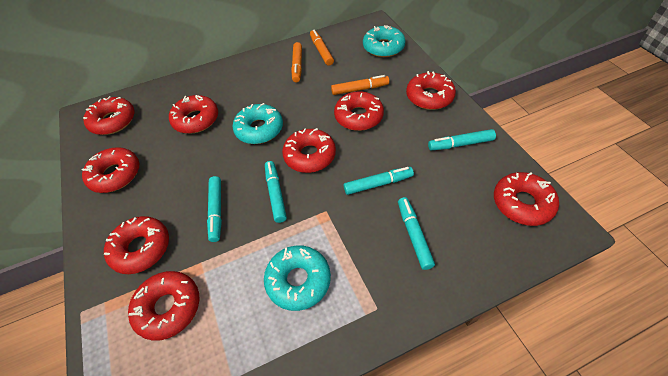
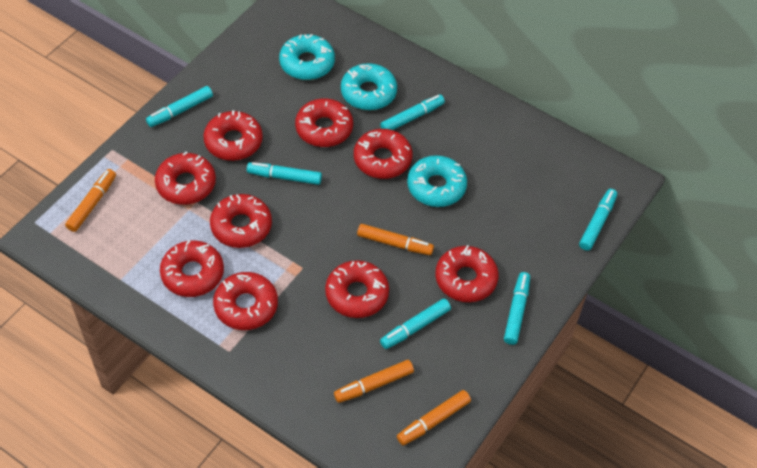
orange marker: 3 -> 4
turquoise marker: 5 -> 6

